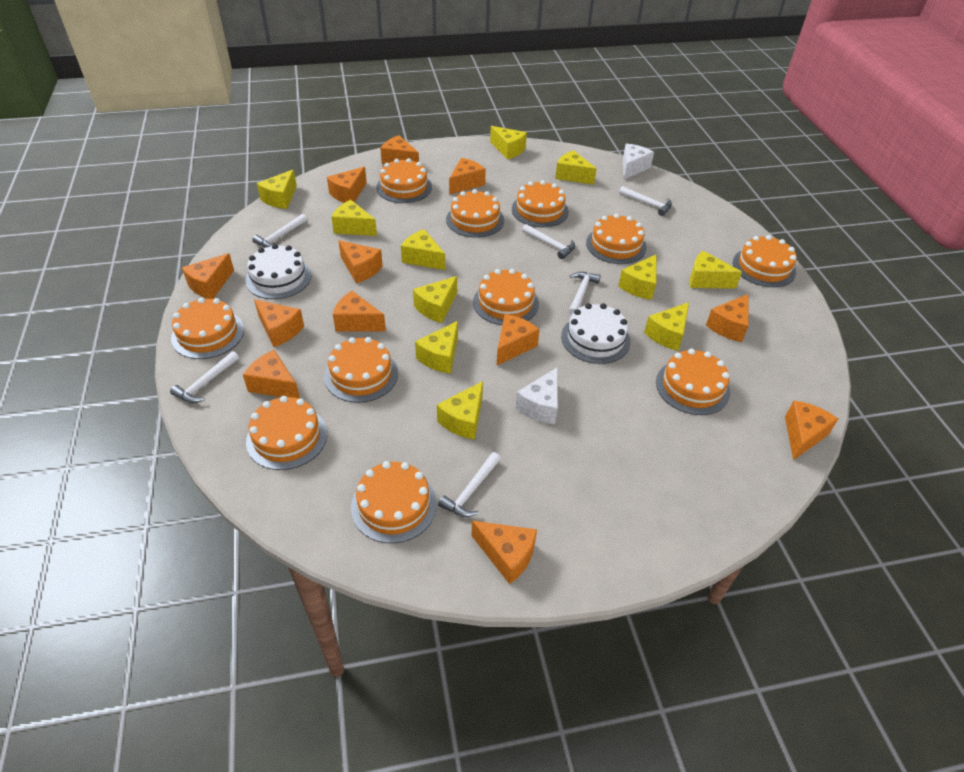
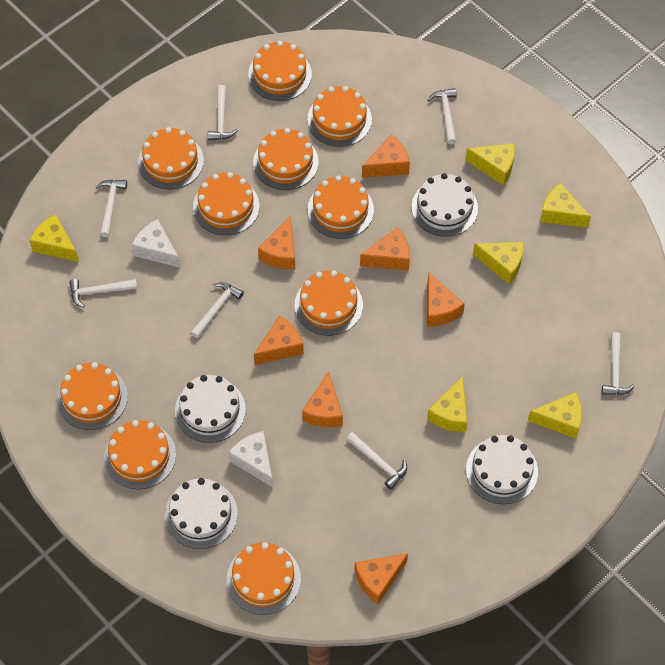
orange cake: 11 -> 10
orange cheese: 12 -> 7
white cake: 2 -> 4
white hammer: 6 -> 7
yellow cheese: 11 -> 6

